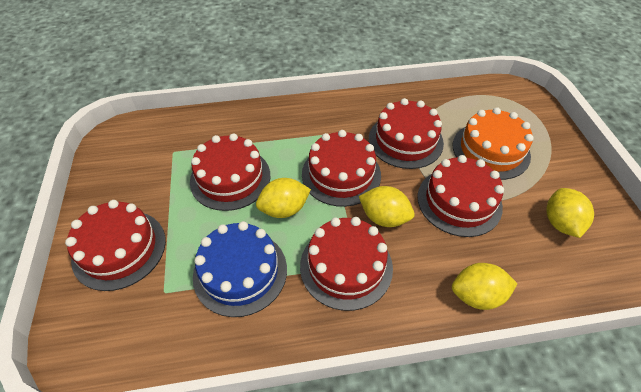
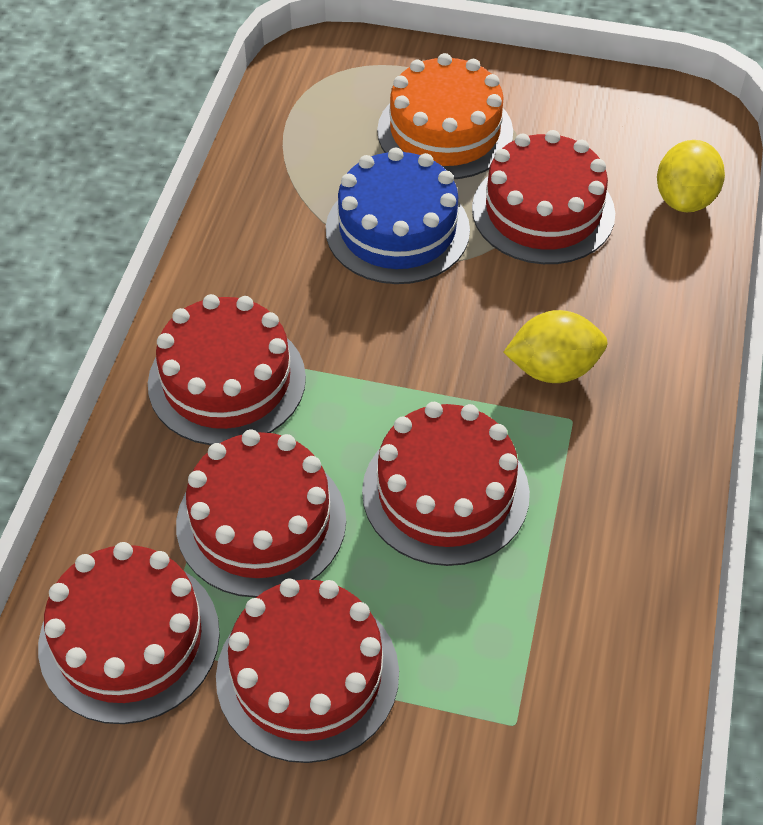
yellow lemon: 4 -> 2

